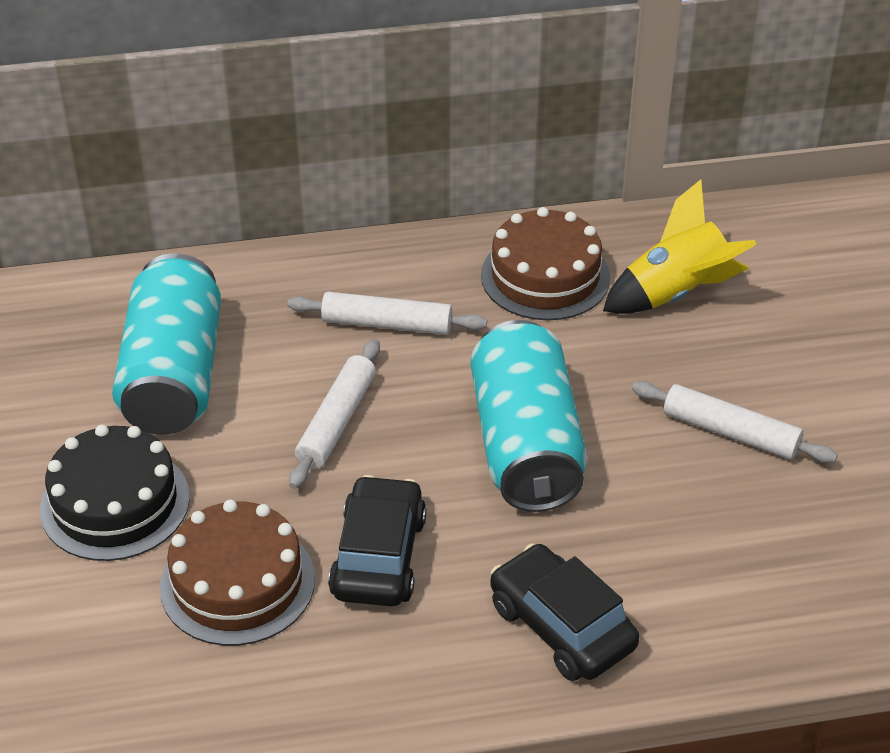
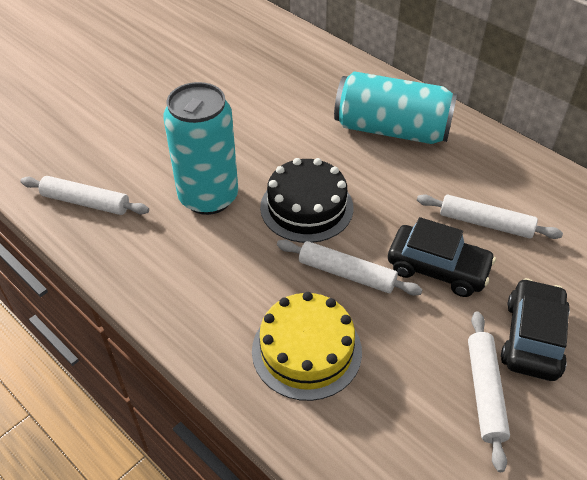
brown cake: 2 -> 0
white rolling pin: 3 -> 4
yellow cake: 0 -> 1
yellow rocket: 1 -> 0

